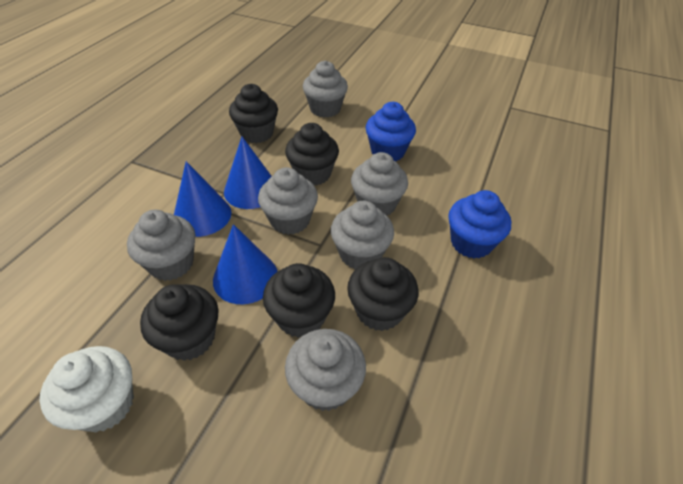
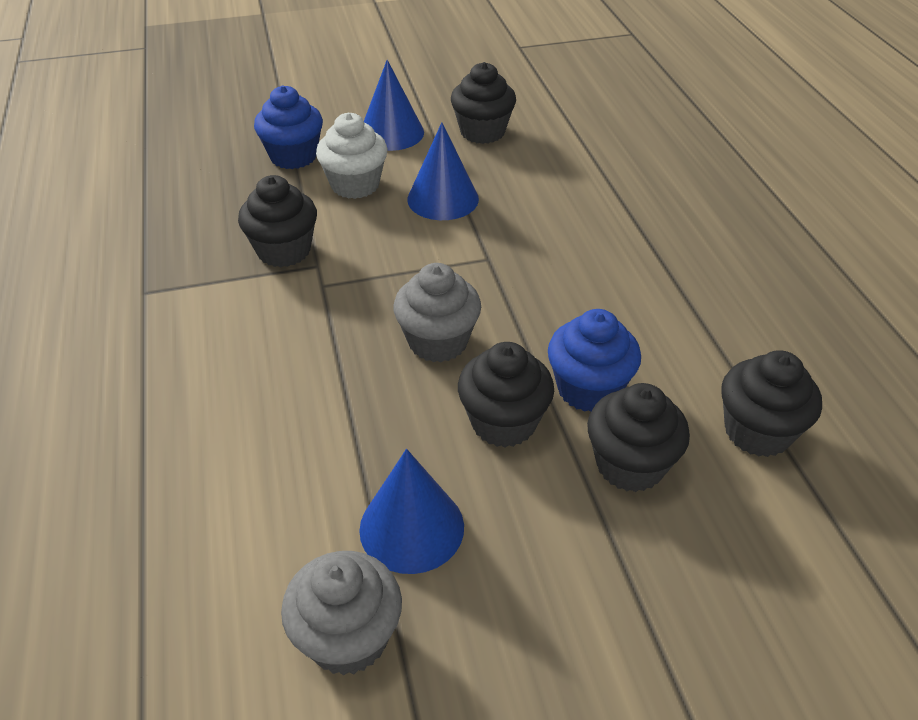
grey cupcake: 6 -> 2

